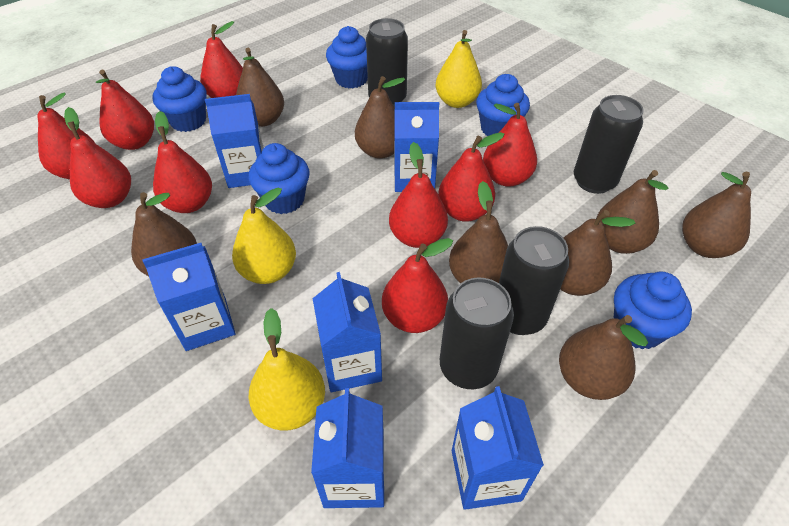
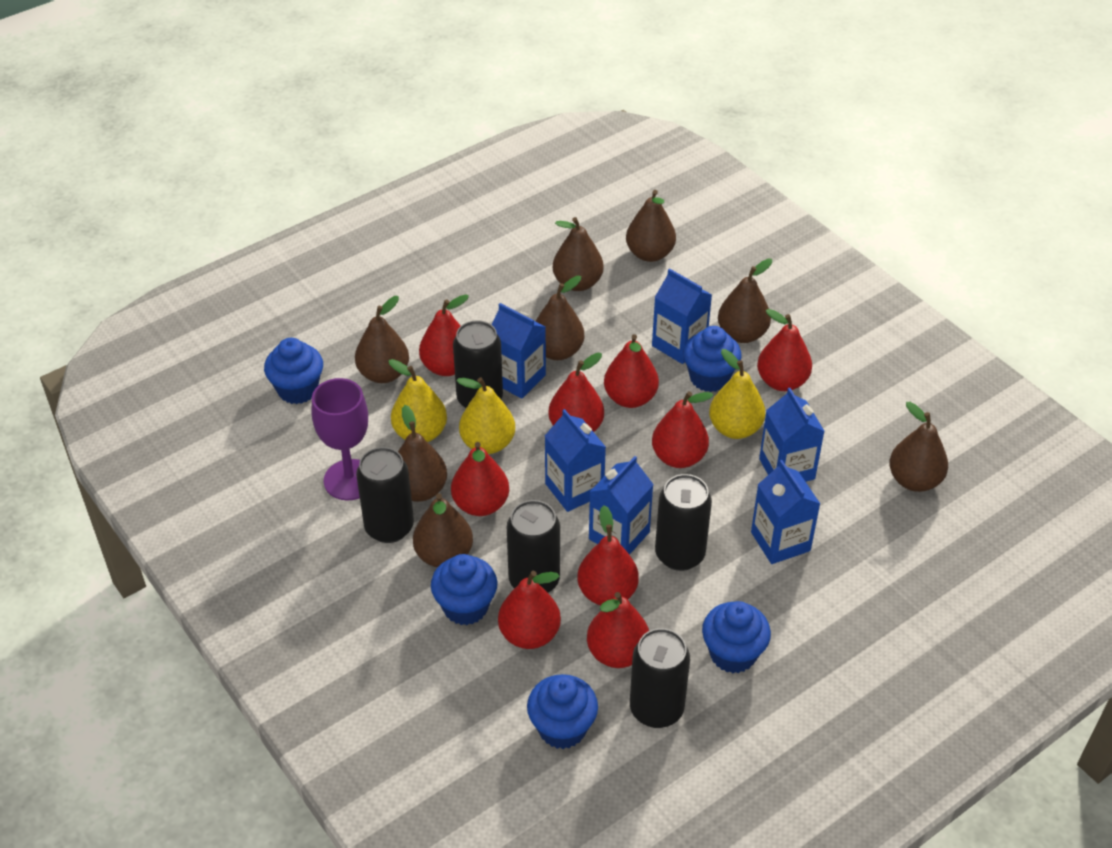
black can: 4 -> 5
purple goblet: 0 -> 1

